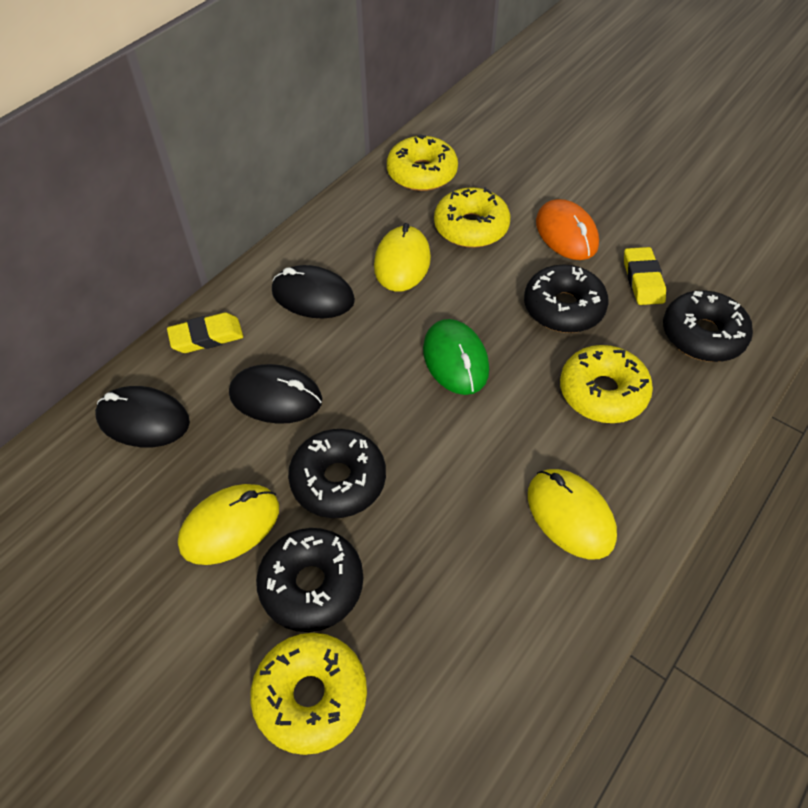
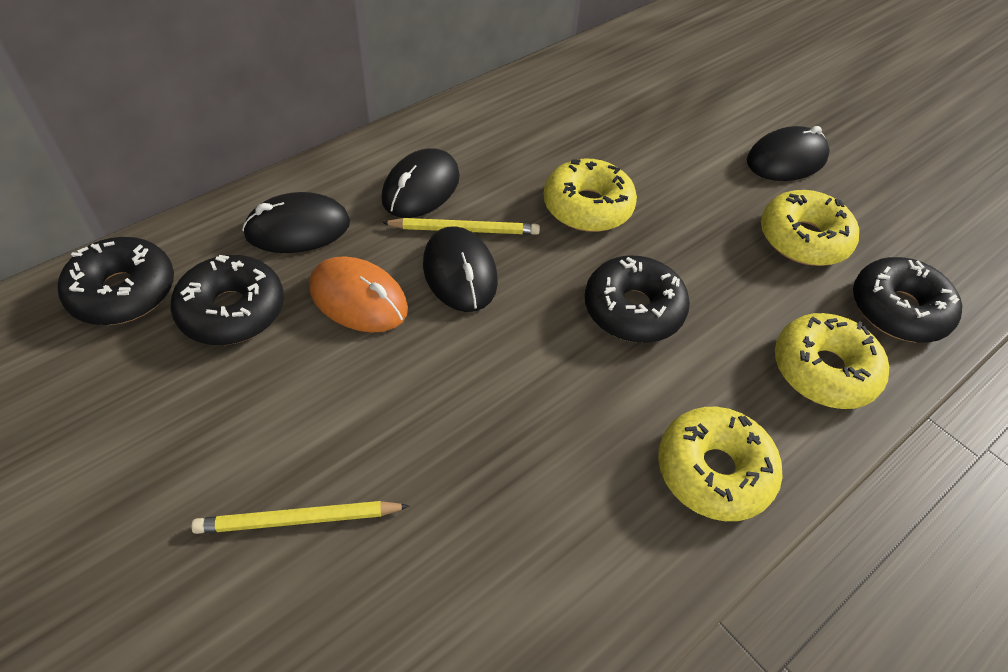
black mouse: 3 -> 4
green mouse: 1 -> 0
yellow eraser: 2 -> 0
yellow mouse: 3 -> 0
yellow pencil: 0 -> 2

